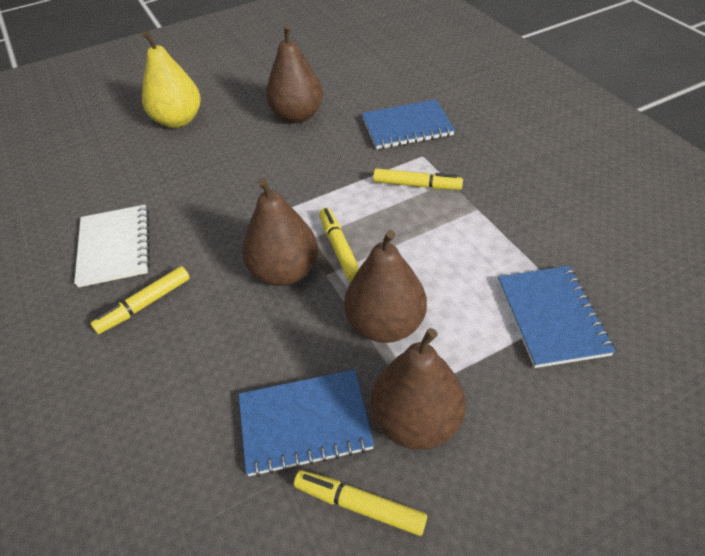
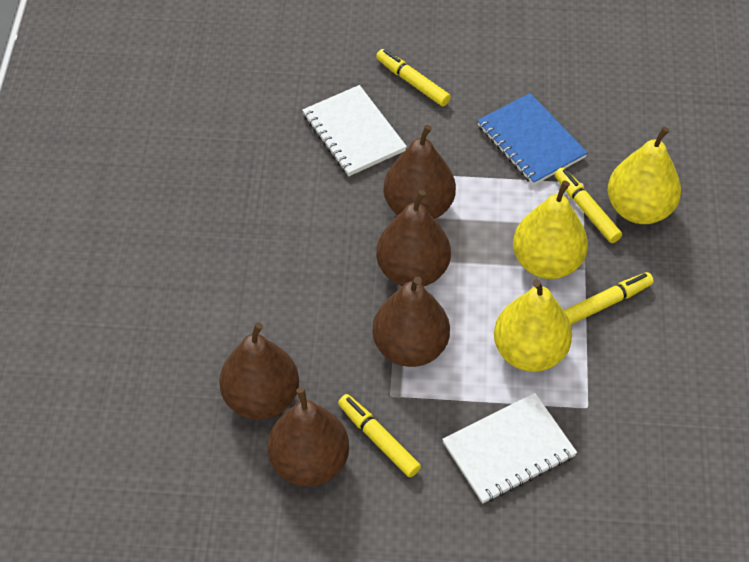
blue notebook: 3 -> 1
brown pear: 4 -> 5
white notebook: 1 -> 2
yellow pear: 1 -> 3

